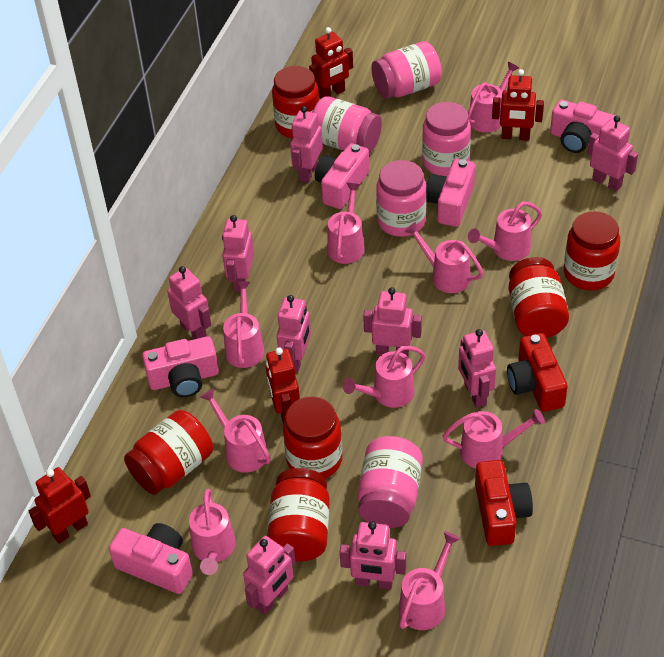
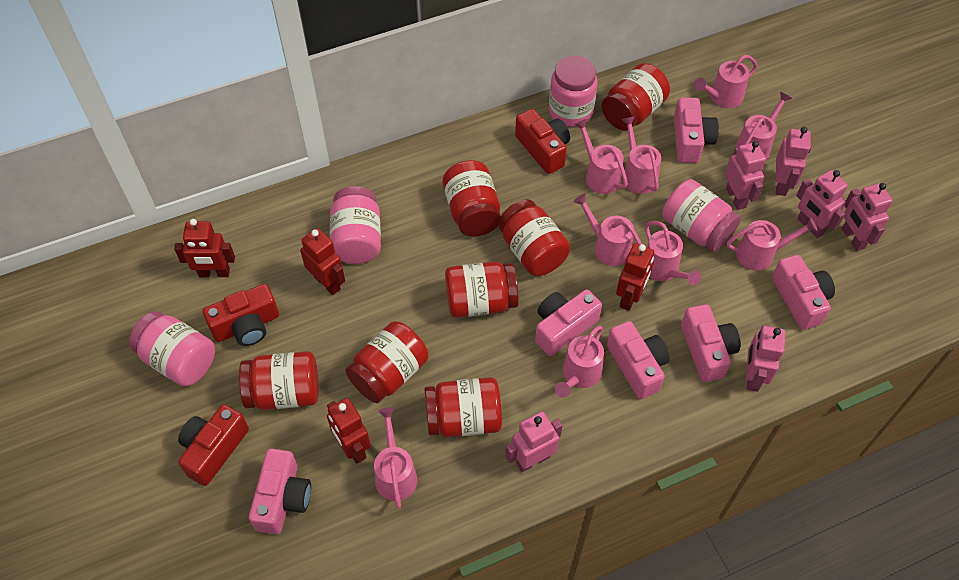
pink camera: 5 -> 6
pink jar: 5 -> 4
pink robot: 9 -> 6
pink watering can: 10 -> 9
red camera: 2 -> 3
red jar: 6 -> 7

